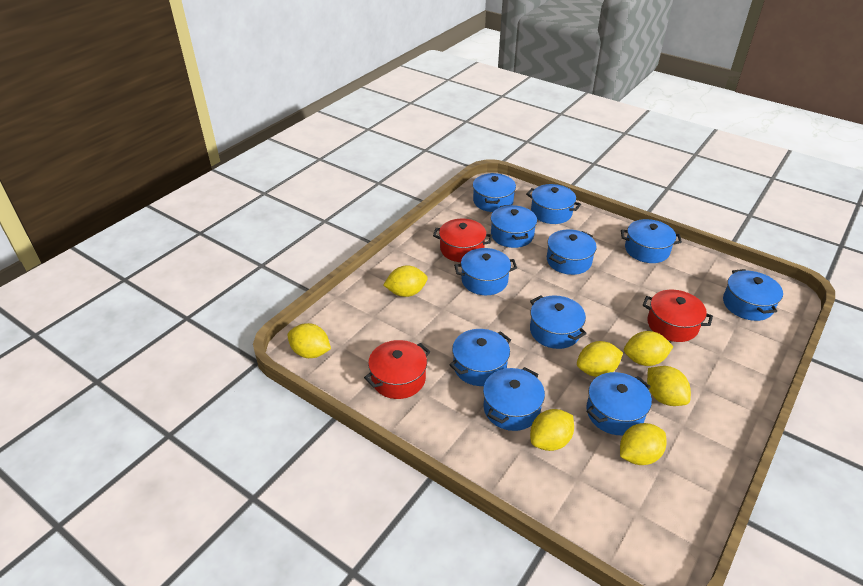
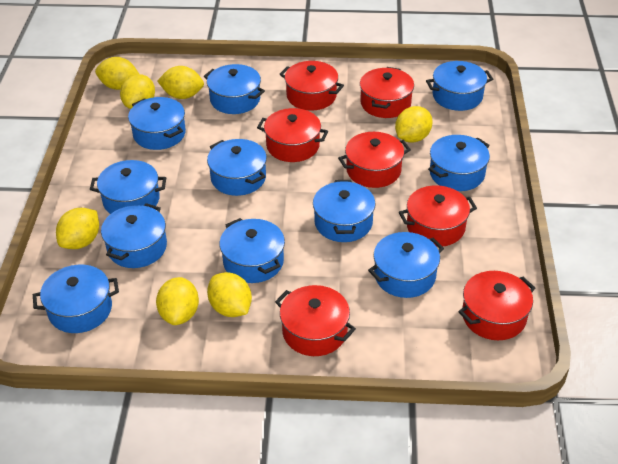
red pot: 3 -> 7

